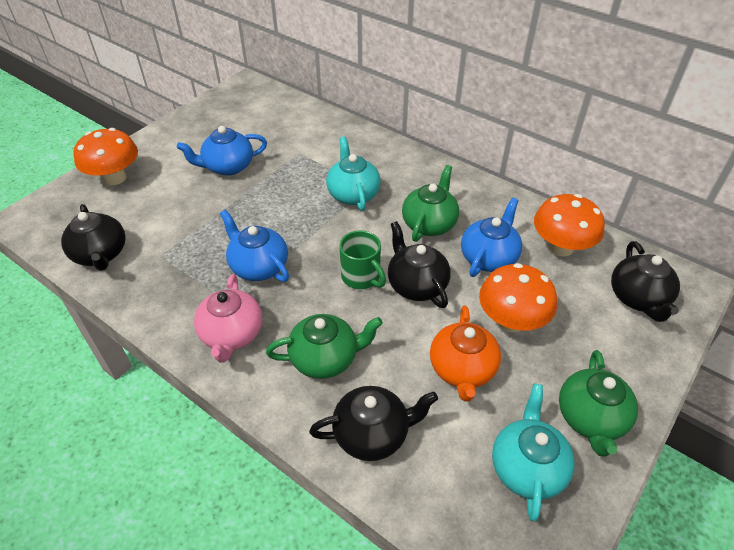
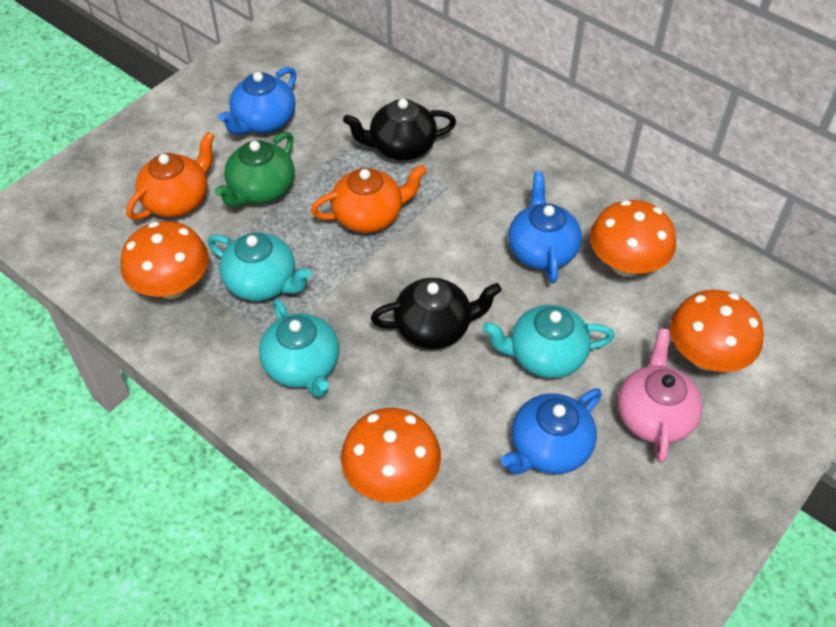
black teapot: 4 -> 2
green mug: 1 -> 0
green teapot: 3 -> 1
orange mushroom: 3 -> 4
orange teapot: 1 -> 2
turquoise teapot: 2 -> 3

